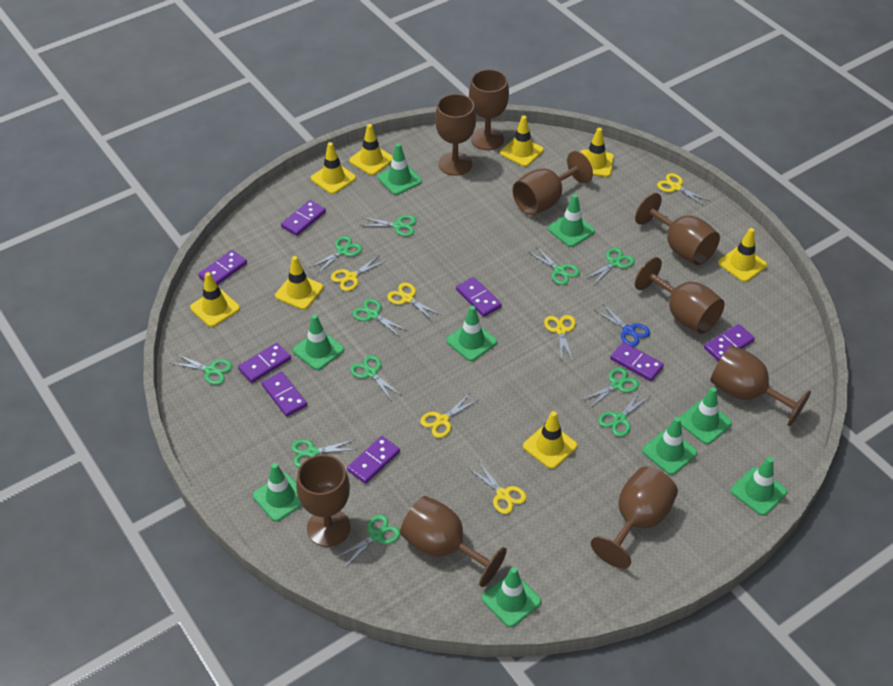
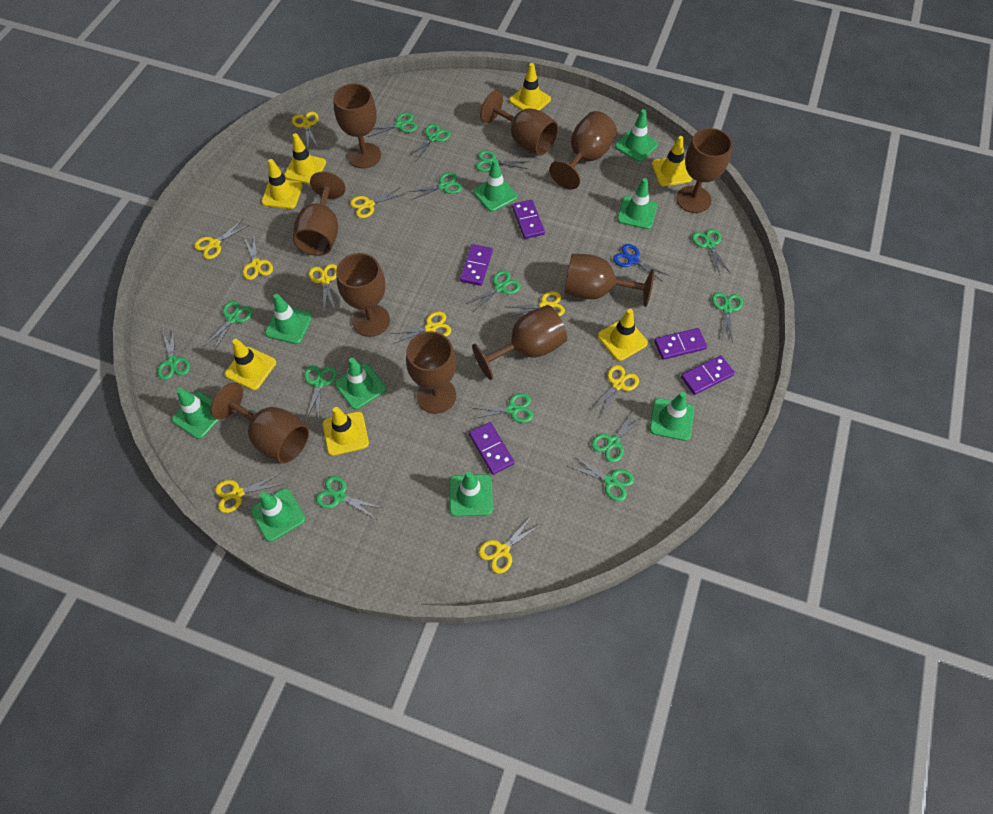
brown goblet: 9 -> 10
green scissors: 11 -> 14
purple domino: 8 -> 5
yellow scissors: 6 -> 10
yellow traffic cone: 8 -> 7

